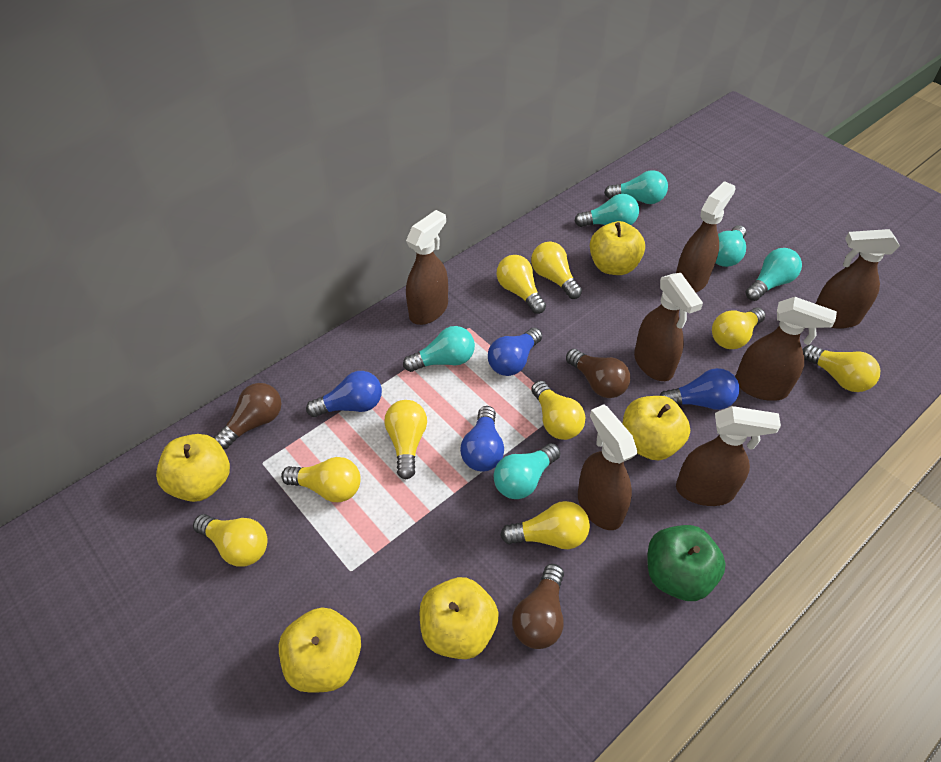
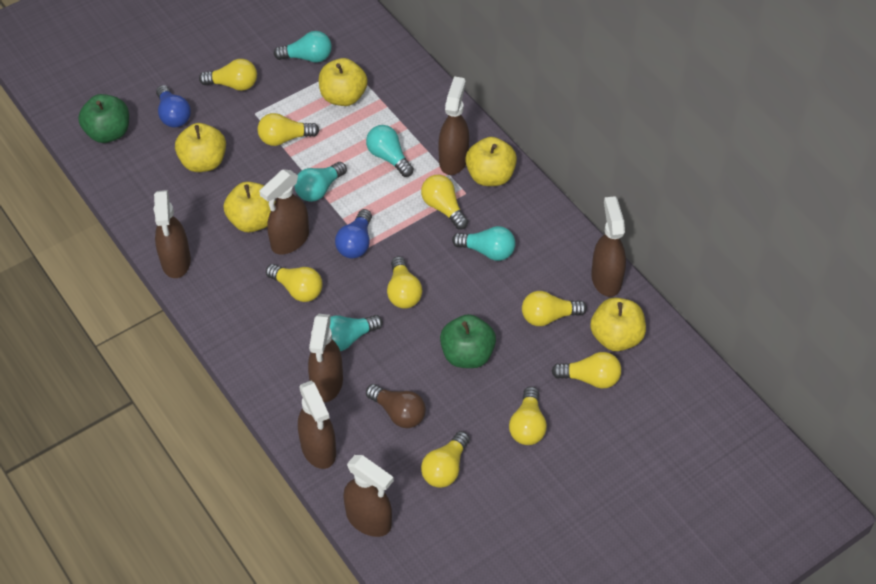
blue light bulb: 4 -> 2
brown light bulb: 3 -> 1
green apple: 1 -> 2
turquoise light bulb: 6 -> 5

